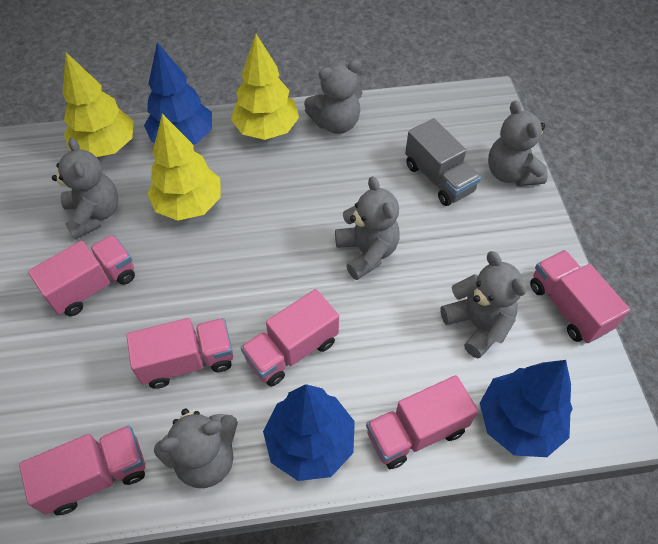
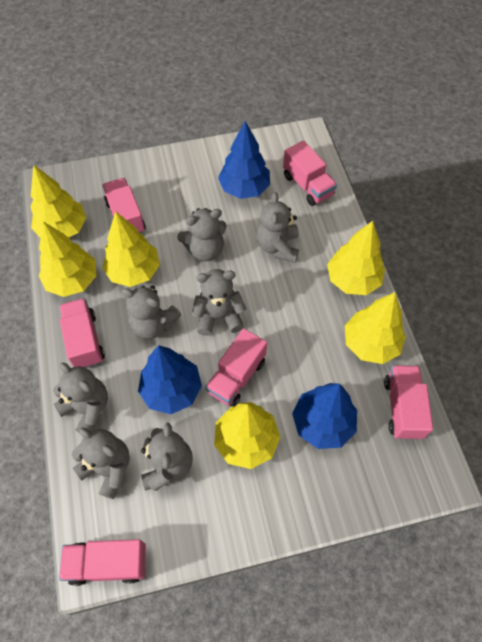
grey teddy bear: 6 -> 7
grey truck: 1 -> 0
yellow tree: 3 -> 6

